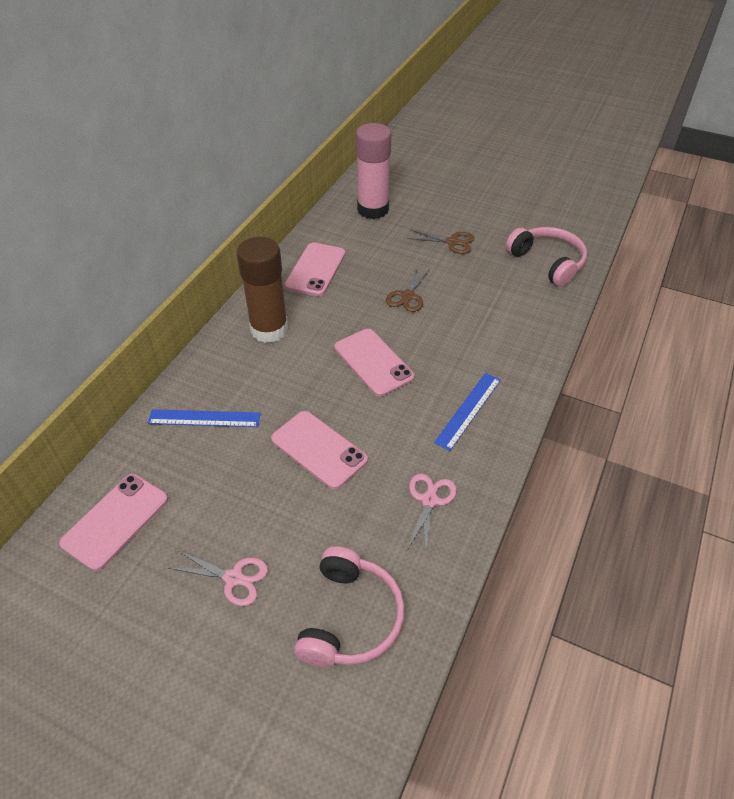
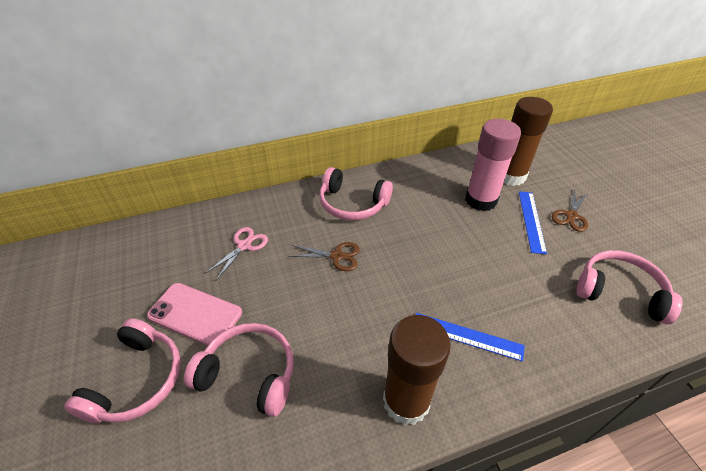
brown glue stick: 1 -> 2
pink headphones: 2 -> 4
pink phone: 4 -> 1
pink scissors: 2 -> 1

